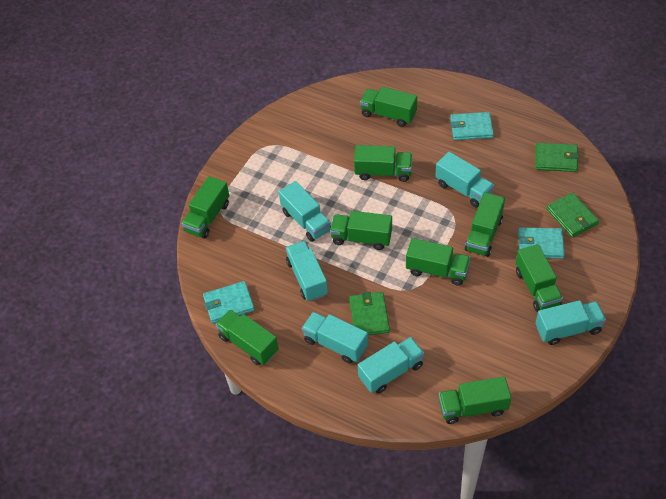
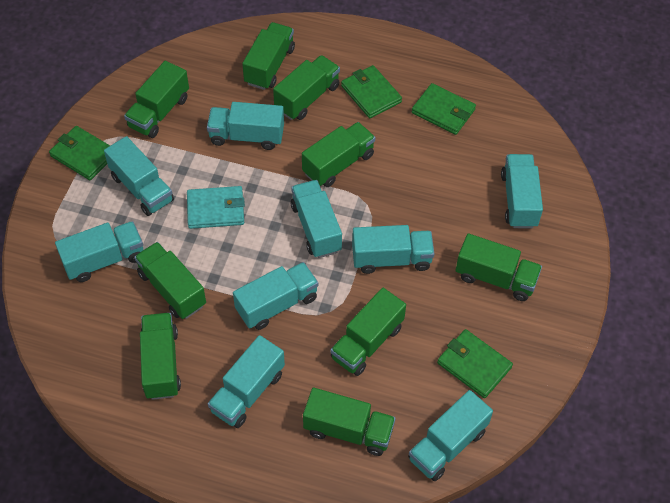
green wallet: 3 -> 4
turquoise truck: 6 -> 9
turquoise wallet: 3 -> 1

